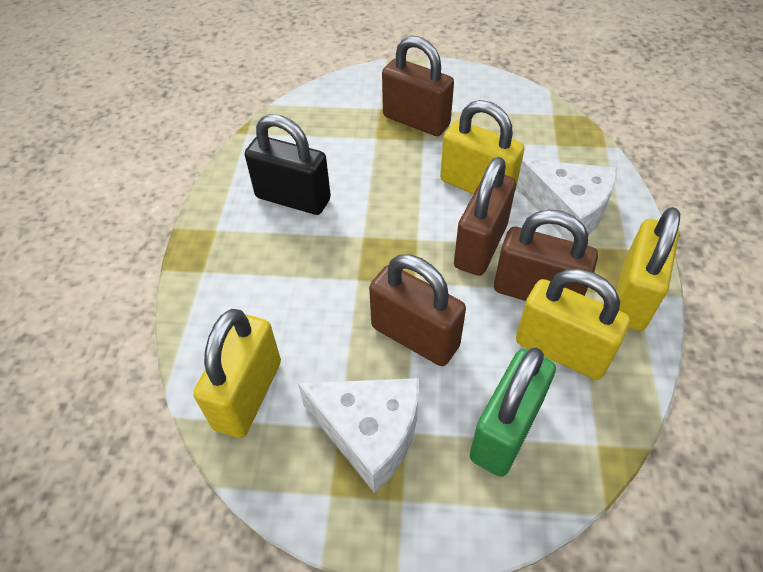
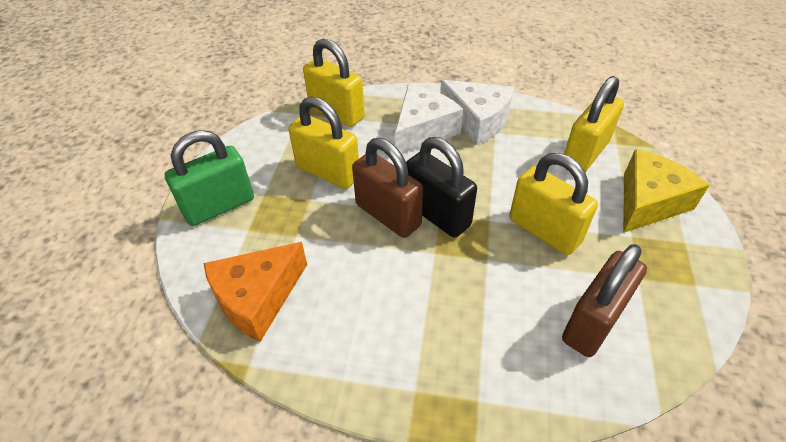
brown padlock: 4 -> 2
orange cheese: 0 -> 1
yellow cheese: 0 -> 1

